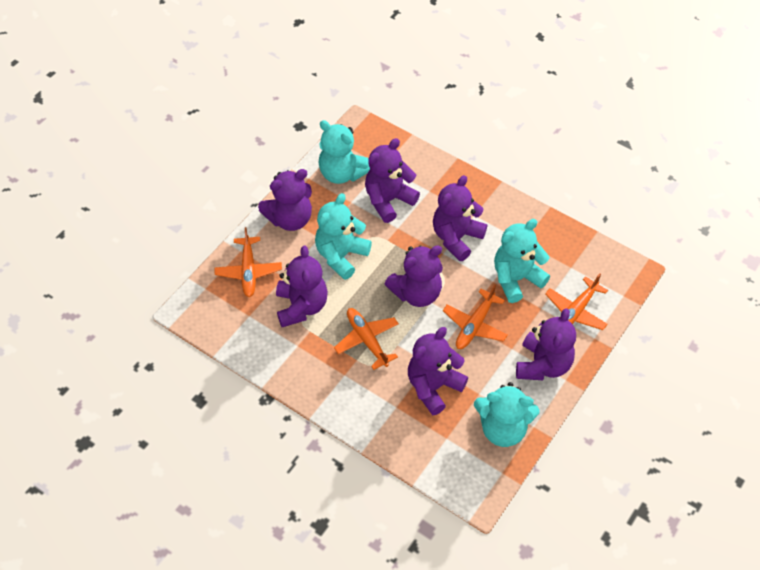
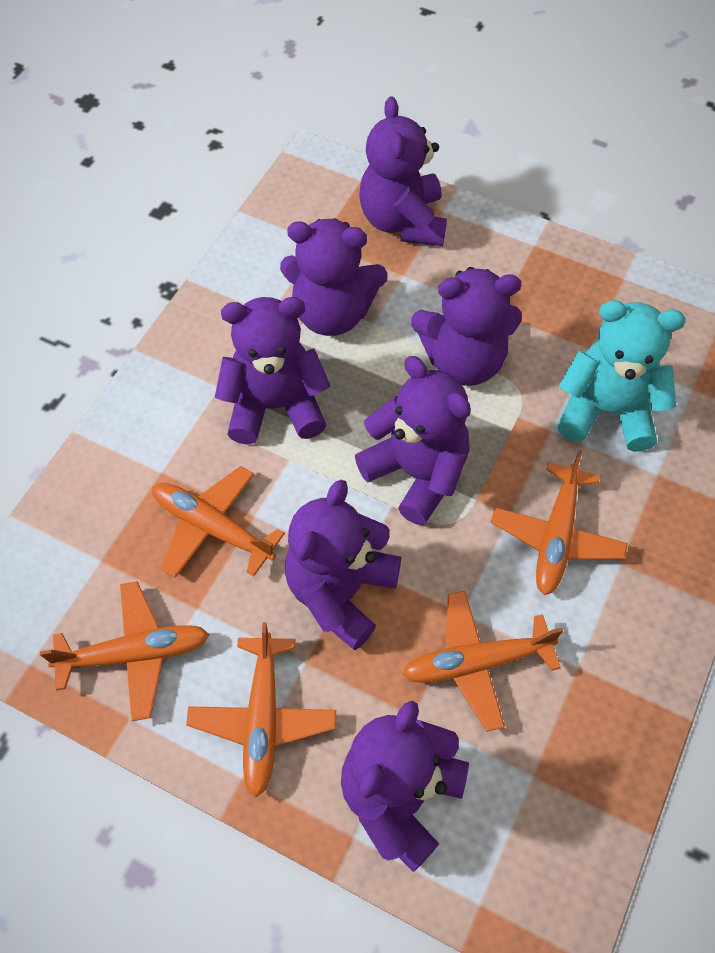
orange plane: 4 -> 5
turquoise teddy bear: 4 -> 1

